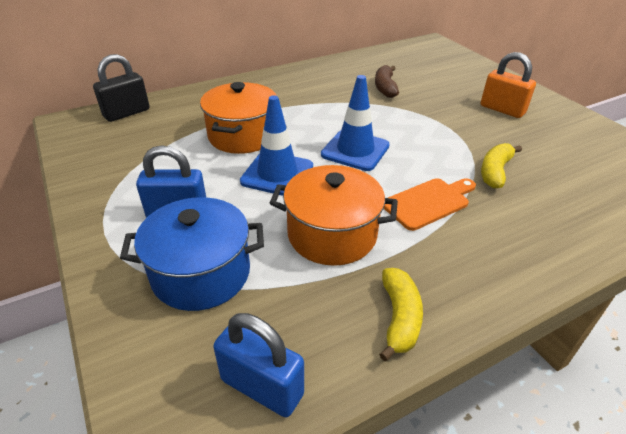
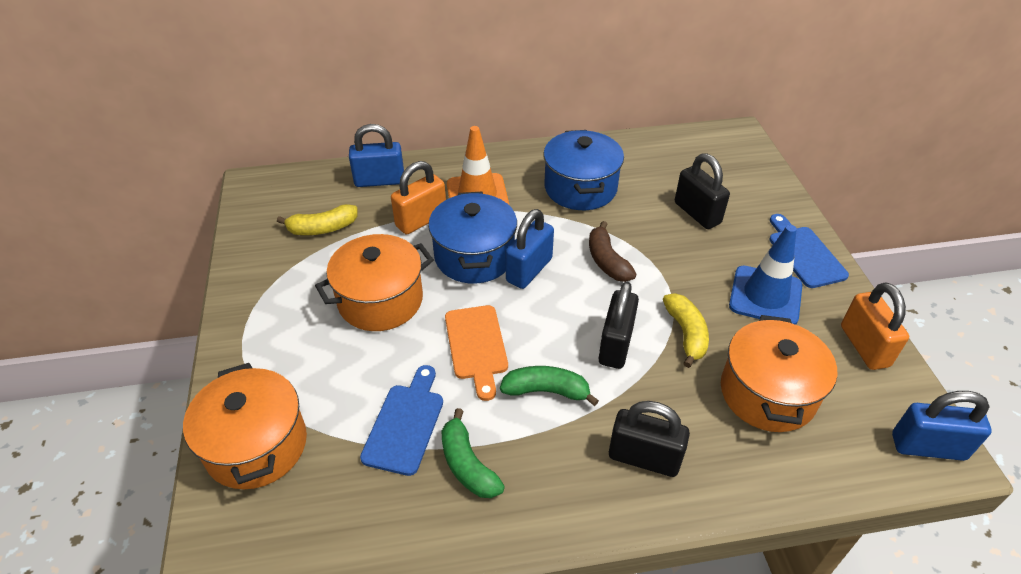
black padlock: 1 -> 3
blue cutting board: 0 -> 2
blue padlock: 2 -> 3
blue pot: 1 -> 2
blue traffic cone: 2 -> 1
green banana: 0 -> 2
orange padlock: 1 -> 2
orange pot: 2 -> 3
orange traffic cone: 0 -> 1

